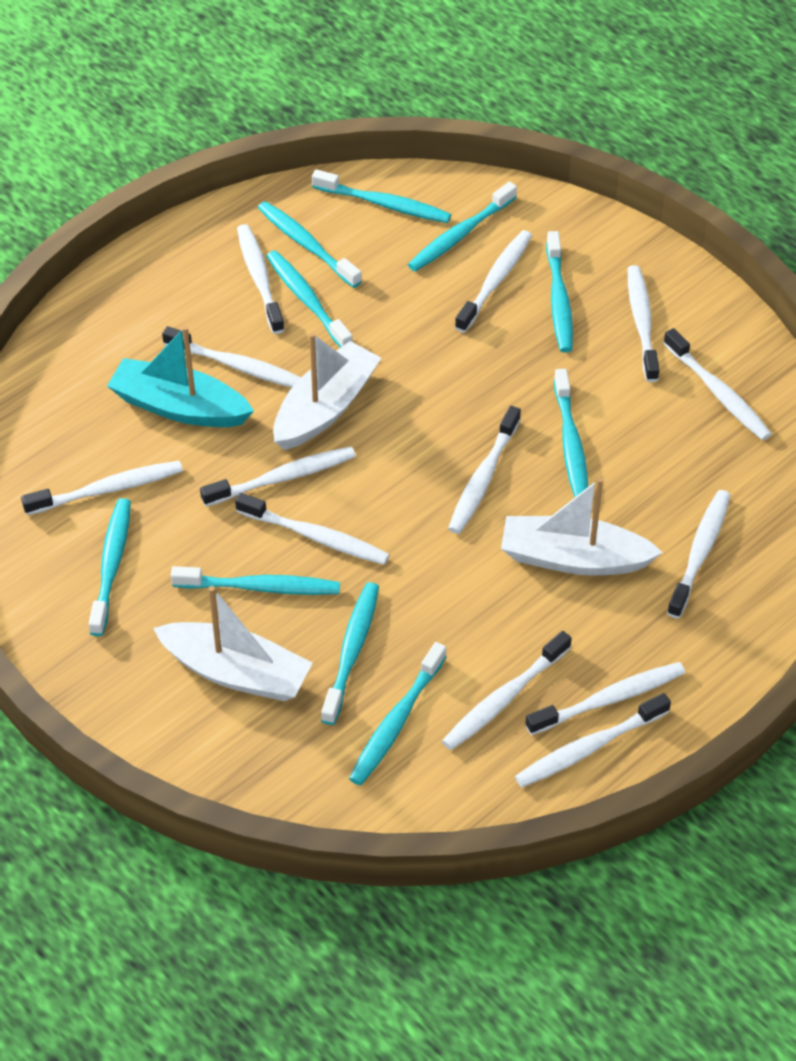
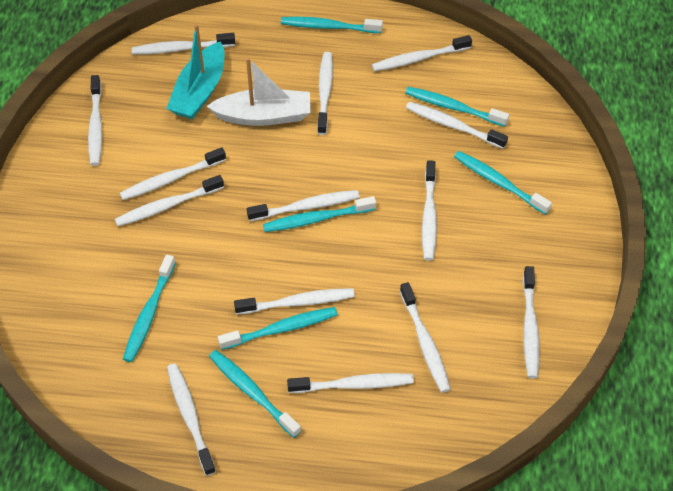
turquoise toothbrush: 10 -> 7
white boat: 3 -> 1
white toothbrush: 13 -> 14

